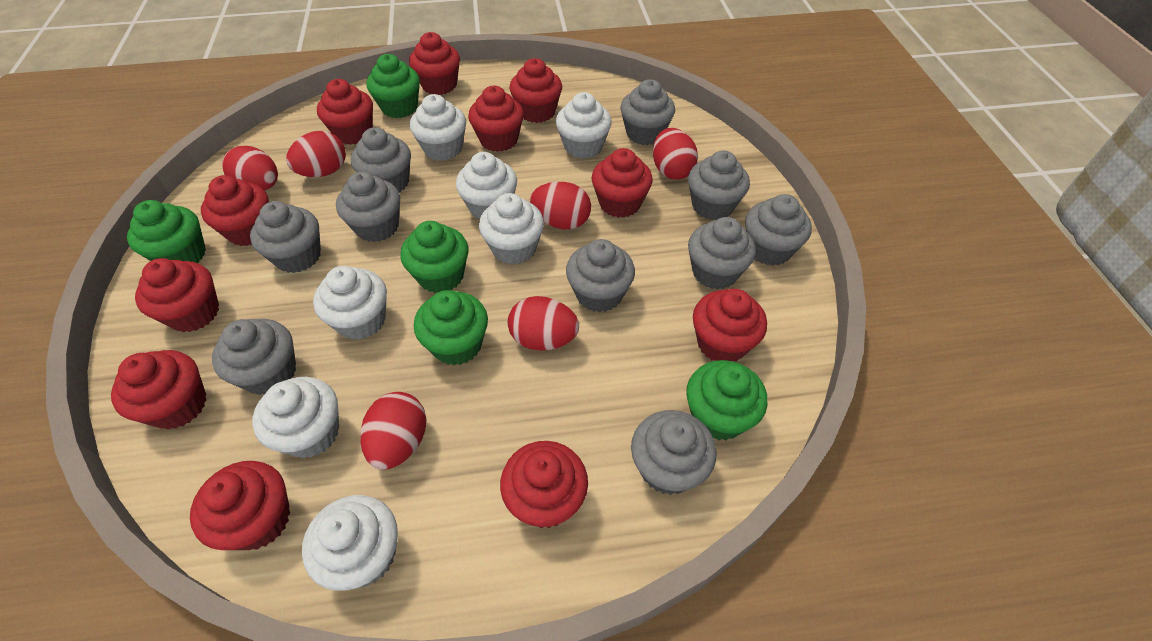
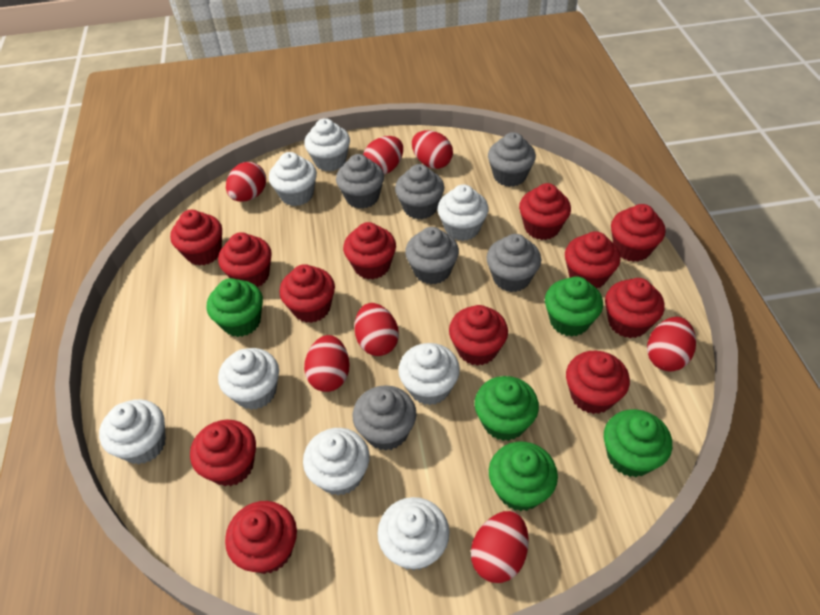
grey cupcake: 10 -> 6
red cupcake: 11 -> 12
red egg: 6 -> 7
white cupcake: 7 -> 8

